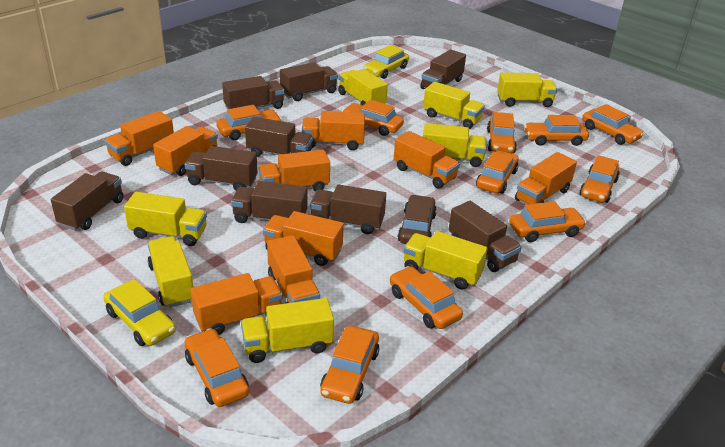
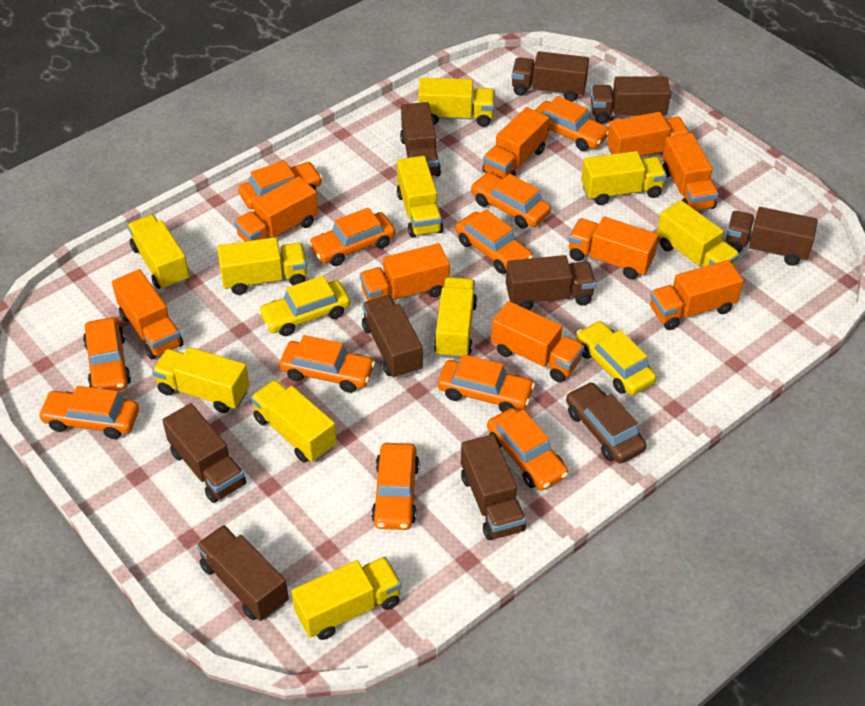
yellow truck: 8 -> 10

